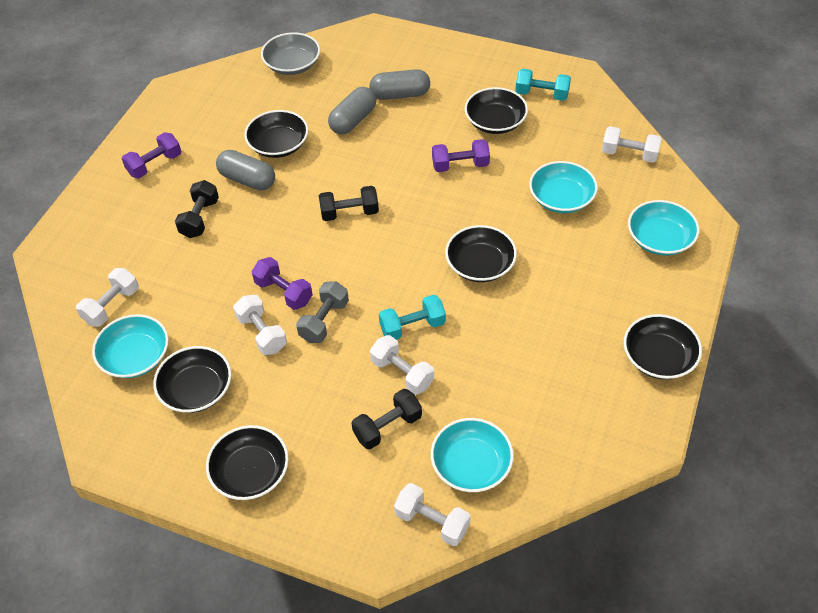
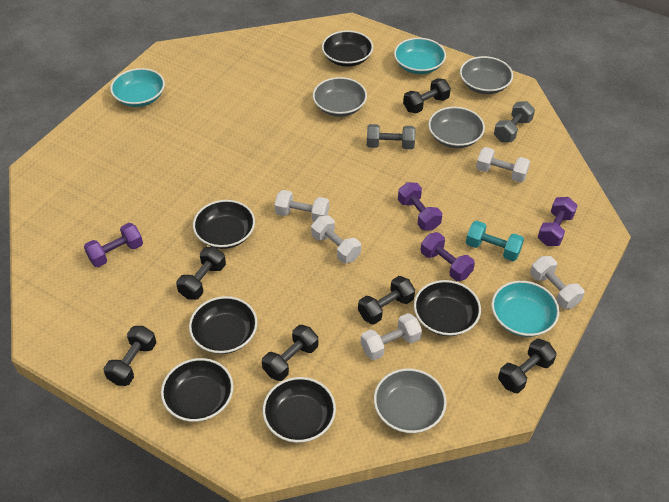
black dumbbell: 3 -> 6
grey bowl: 1 -> 4
grey capsule: 3 -> 0
grey dumbbell: 1 -> 2
purple dumbbell: 3 -> 4
turquoise bowl: 4 -> 3
turquoise dumbbell: 2 -> 1

